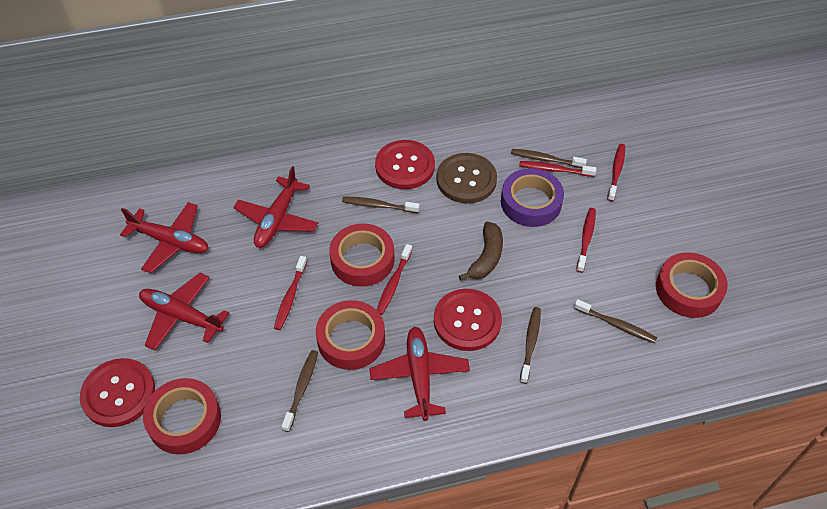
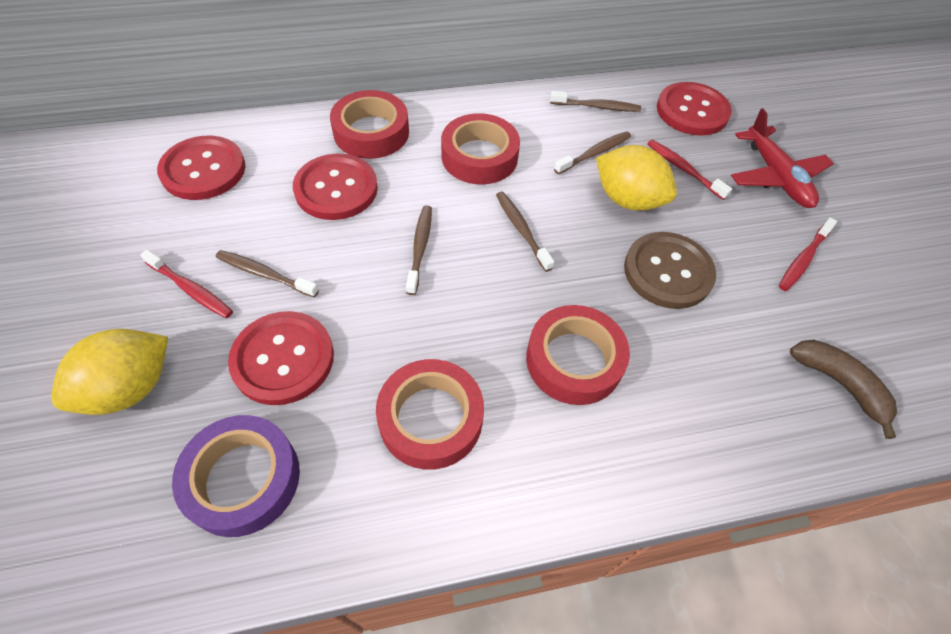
red button: 3 -> 4
red plane: 4 -> 1
red toothbrush: 5 -> 3
yellow lemon: 0 -> 2

